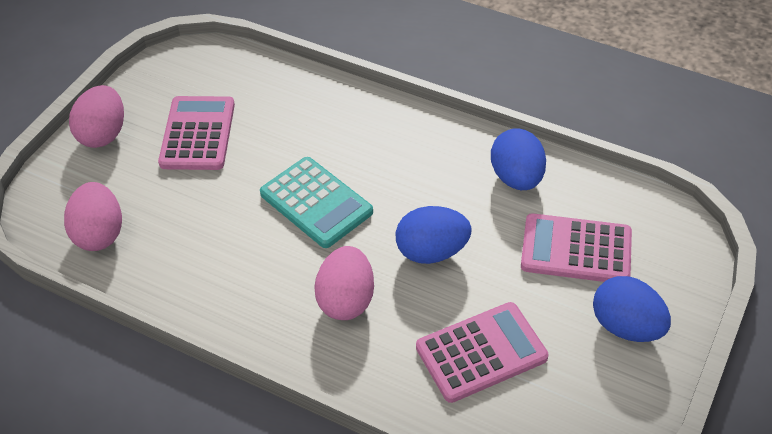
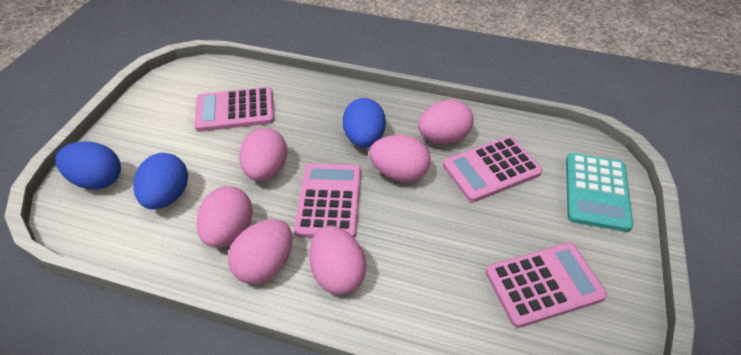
pink calculator: 3 -> 4
pink egg: 3 -> 6

